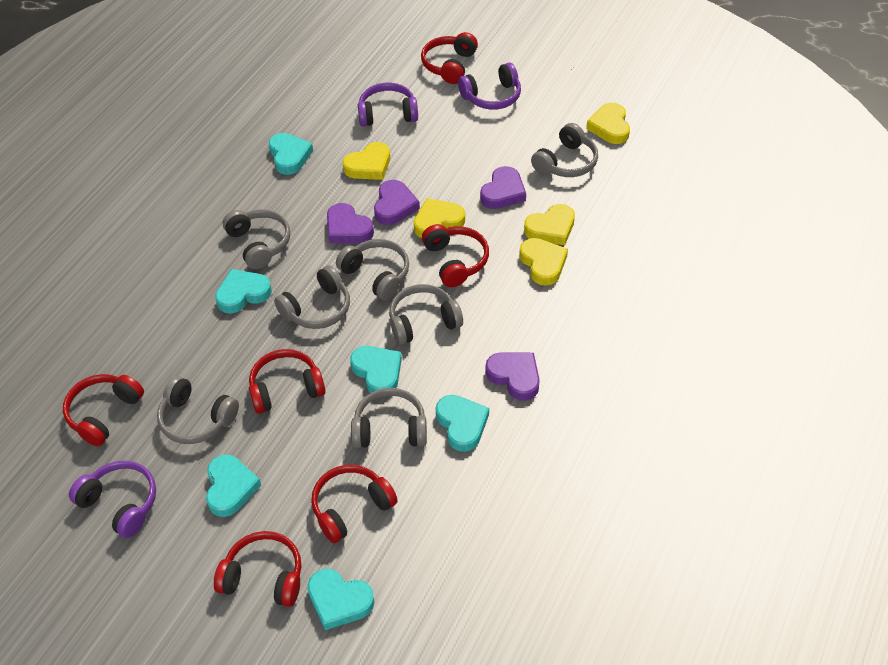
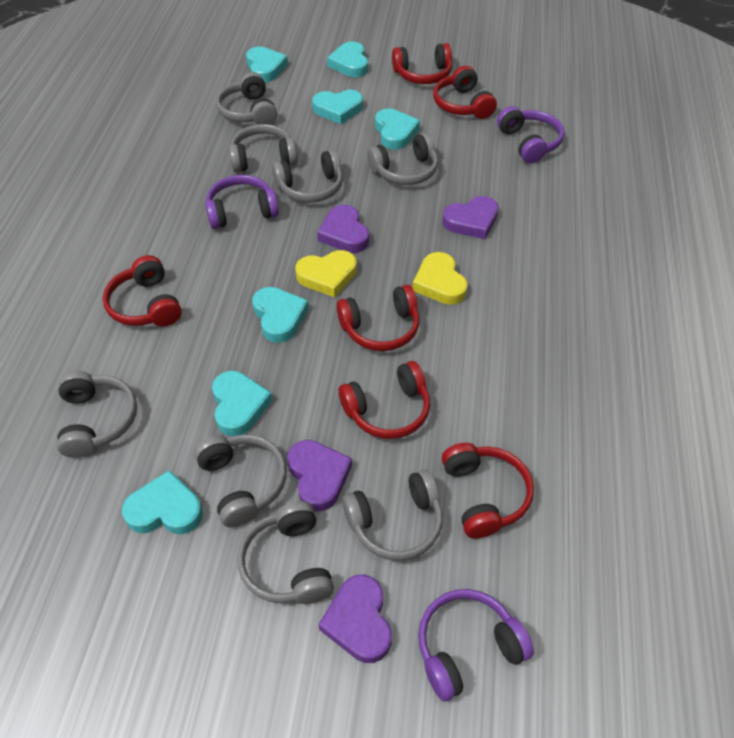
grey headphones: 7 -> 8
turquoise heart: 6 -> 7
yellow heart: 5 -> 2

